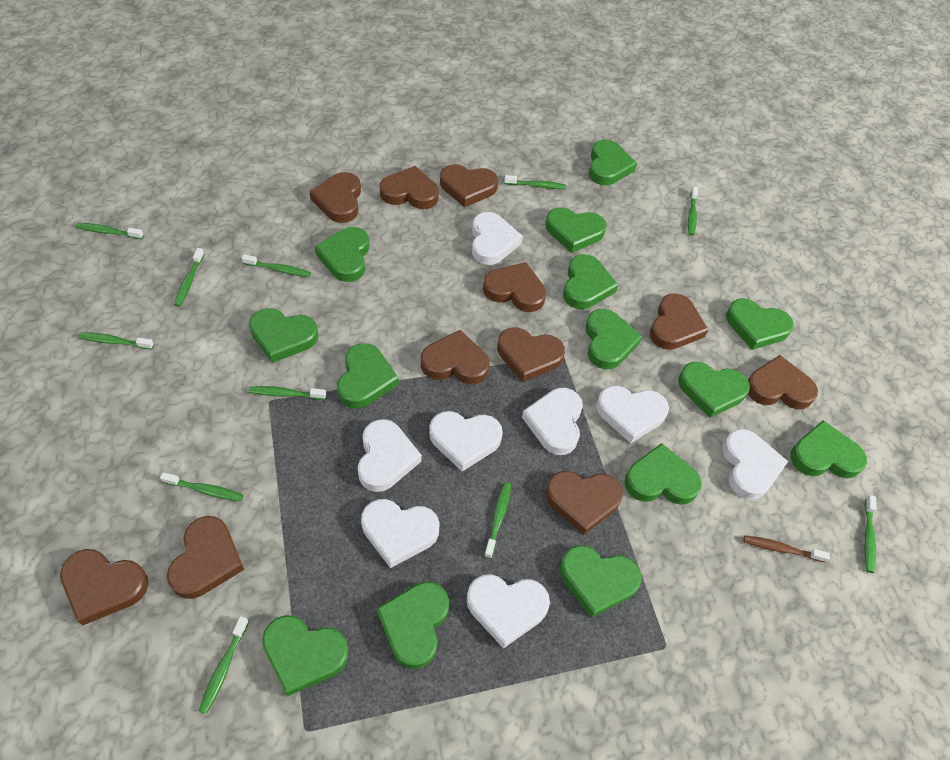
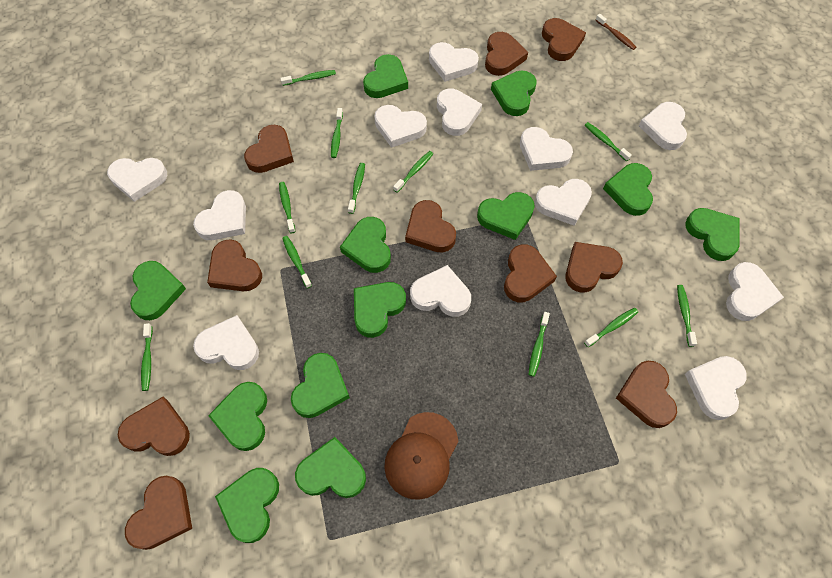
brown cap: 0 -> 1
brown heart: 11 -> 10
green heart: 14 -> 12
white heart: 8 -> 12

